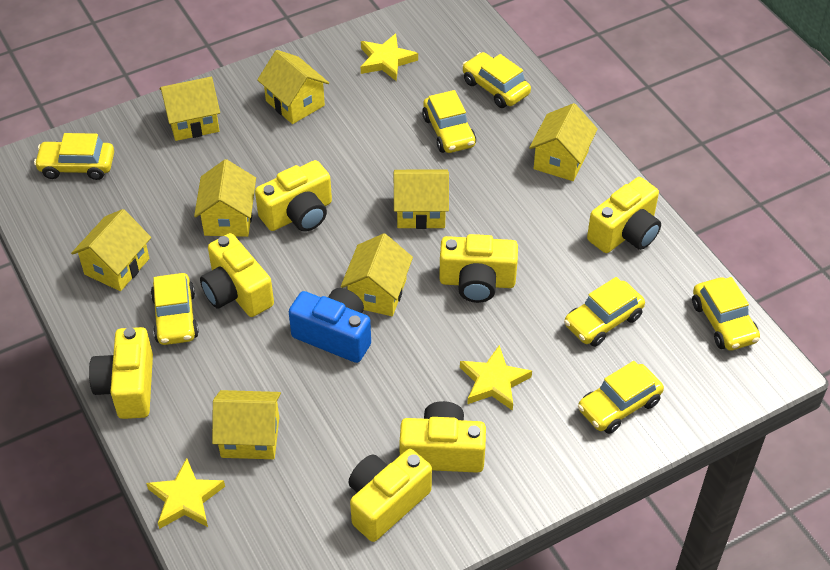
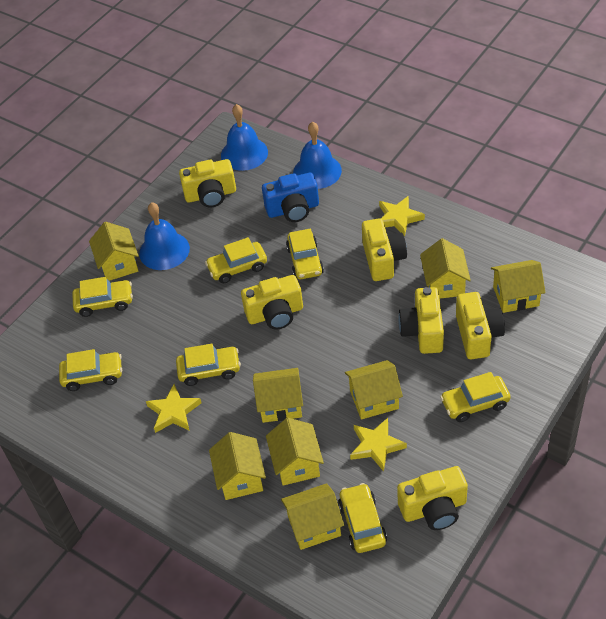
blue bell: 0 -> 3
yellow camera: 7 -> 6

